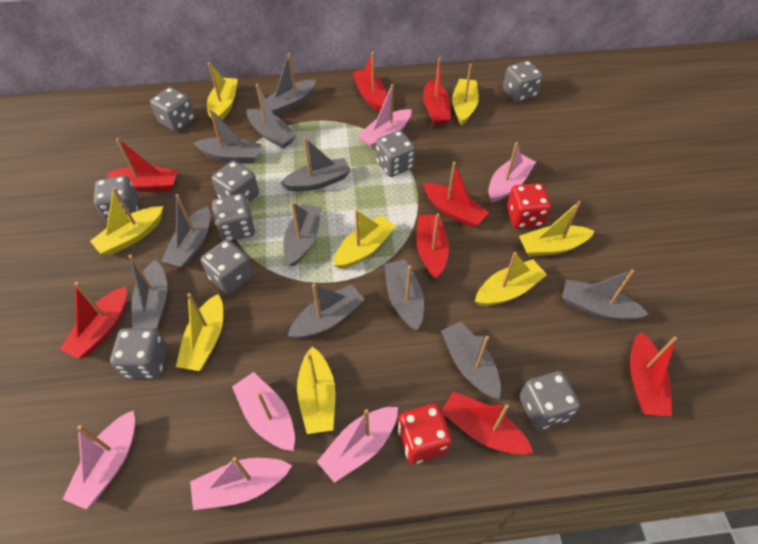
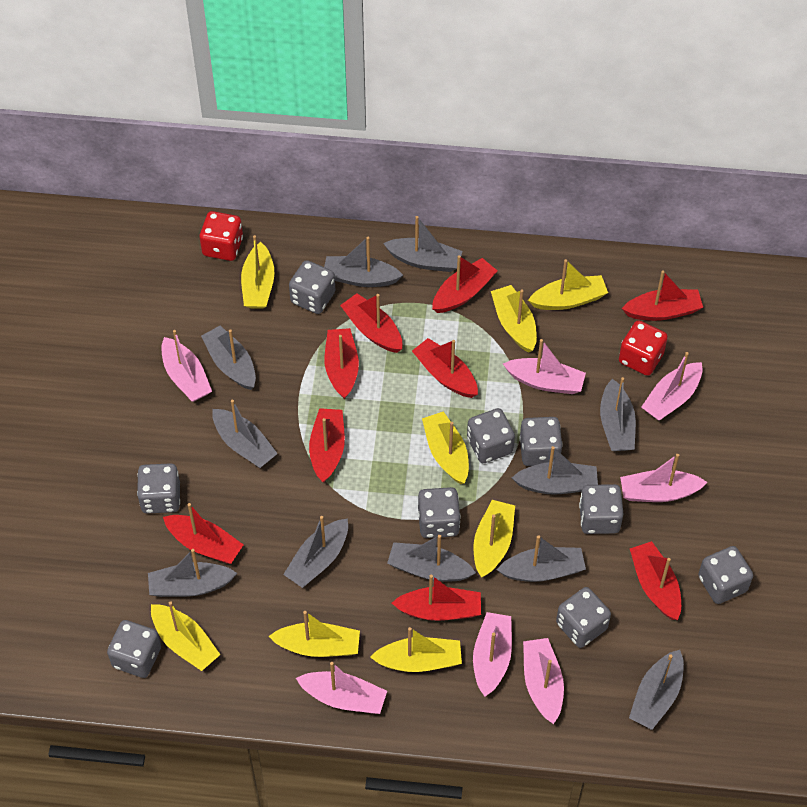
pink boat: 6 -> 7
red boat: 8 -> 9

